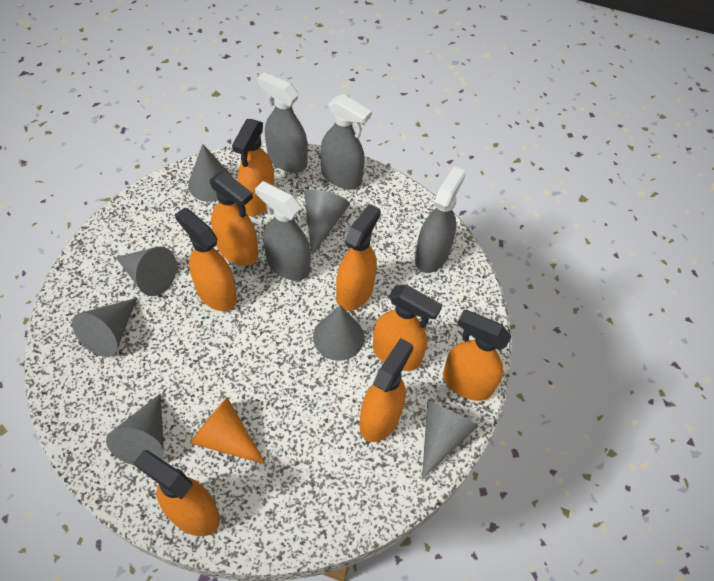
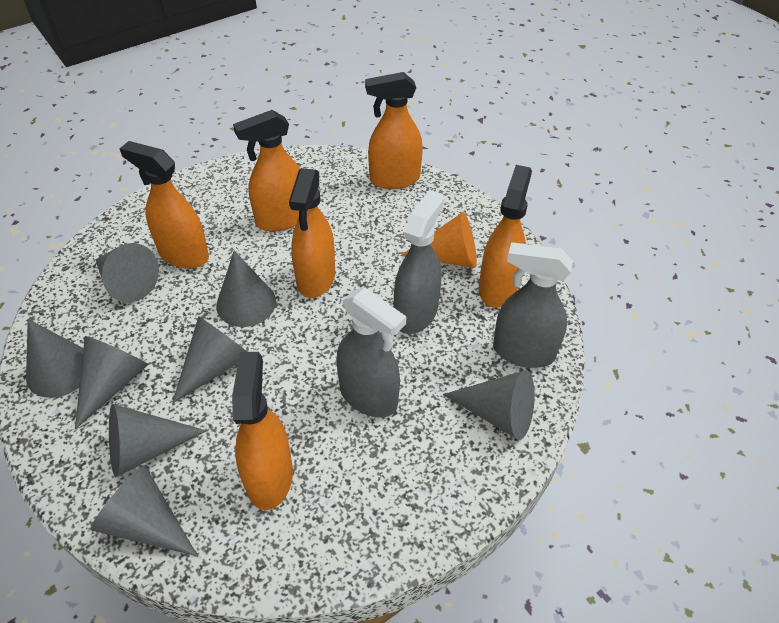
grey cone: 7 -> 8
grey spray bottle: 4 -> 3
orange spray bottle: 8 -> 6

